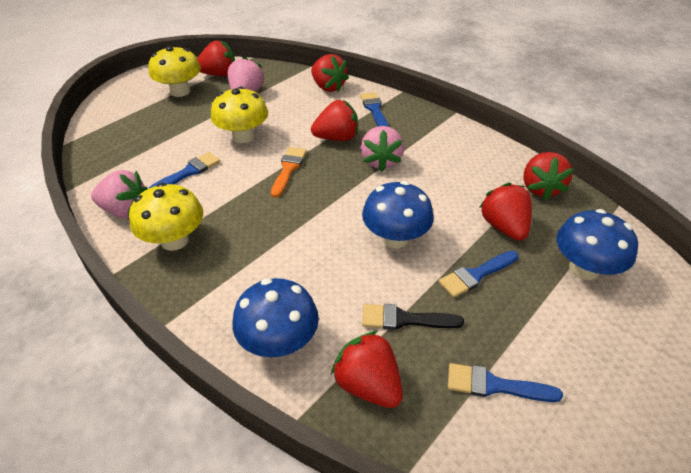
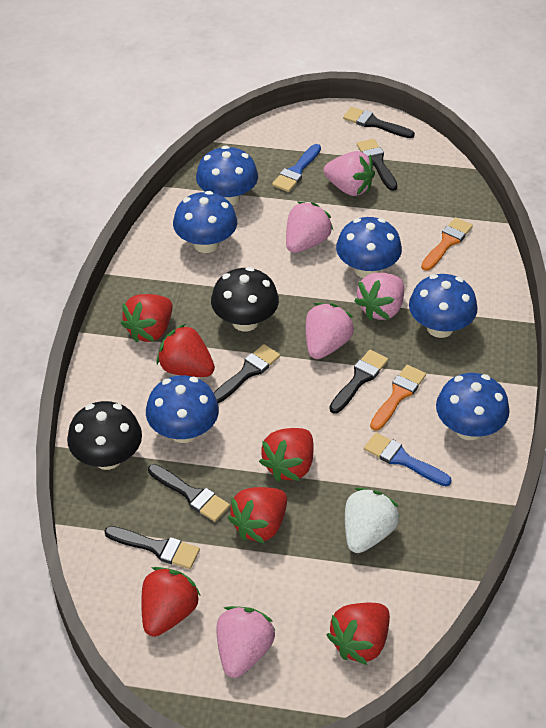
black brush: 1 -> 6
black mushroom: 0 -> 2
blue brush: 4 -> 2
blue mushroom: 3 -> 6
orange brush: 1 -> 2
pink strawberry: 3 -> 5
white strawberry: 0 -> 1
yellow mushroom: 3 -> 0

